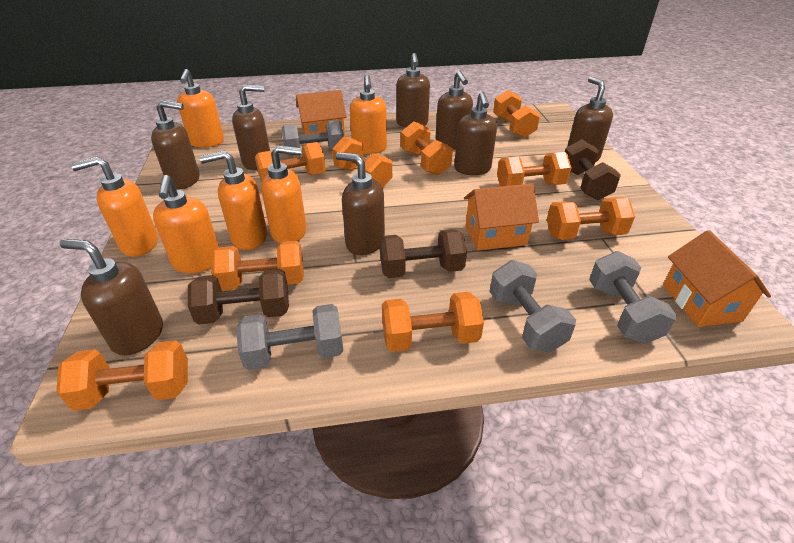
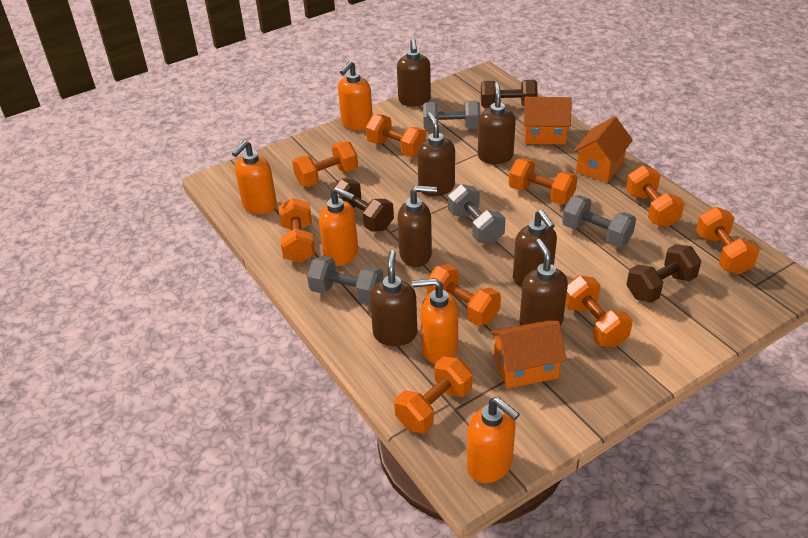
brown soap dispenser: 8 -> 7
orange soap dispenser: 6 -> 5

